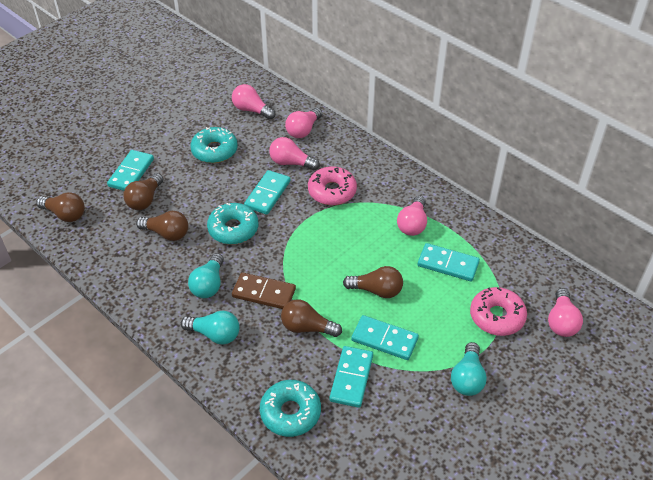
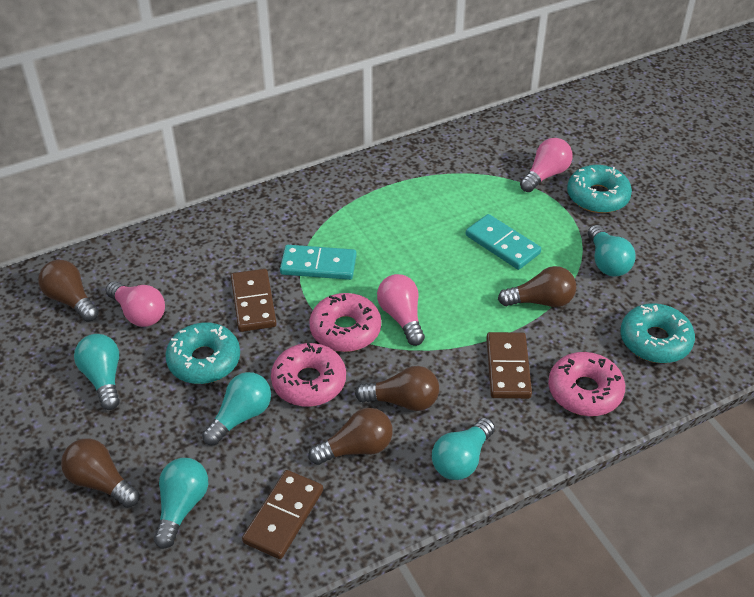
brown domino: 1 -> 3
pink donut: 2 -> 3
pink light bulb: 5 -> 3
turquoise domino: 5 -> 2
turquoise light bulb: 3 -> 5

